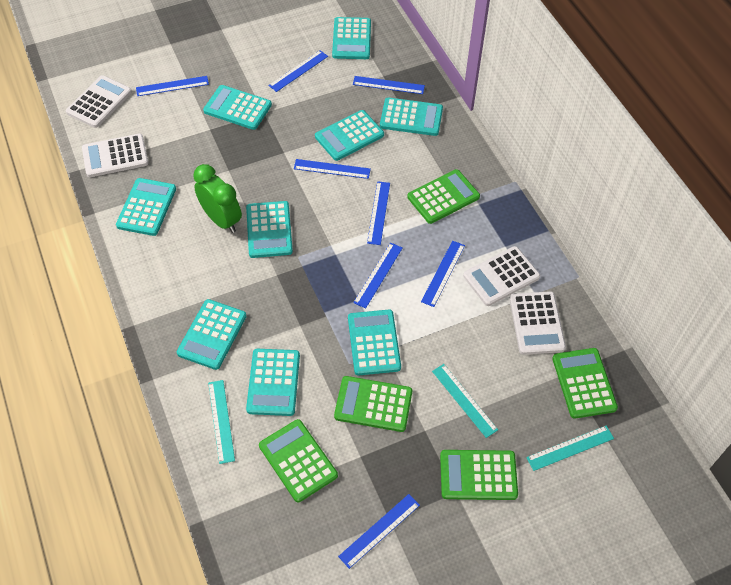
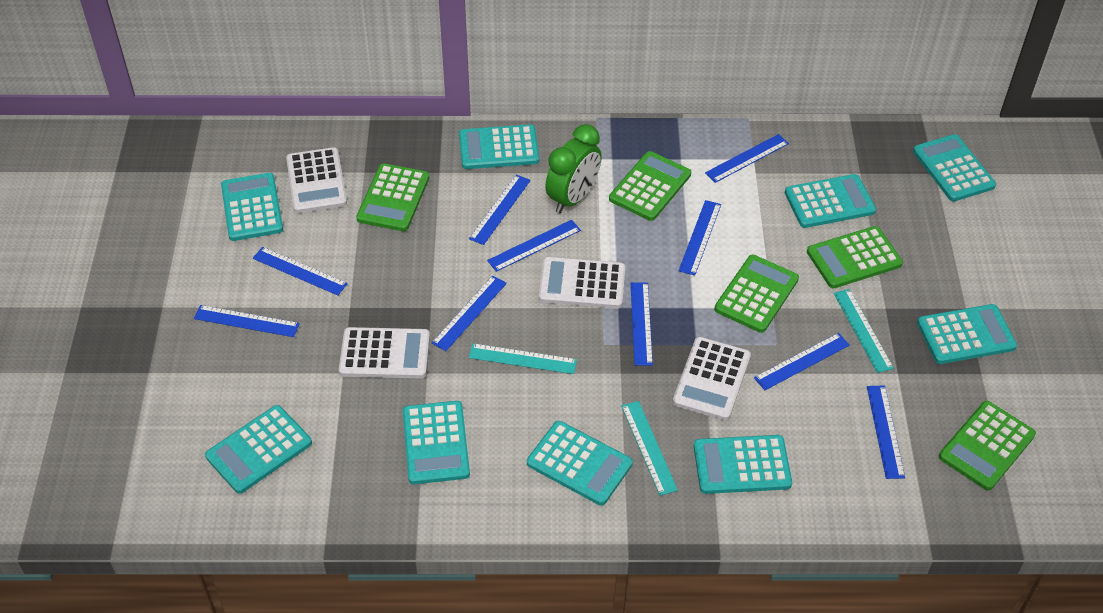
blue ruler: 8 -> 10

